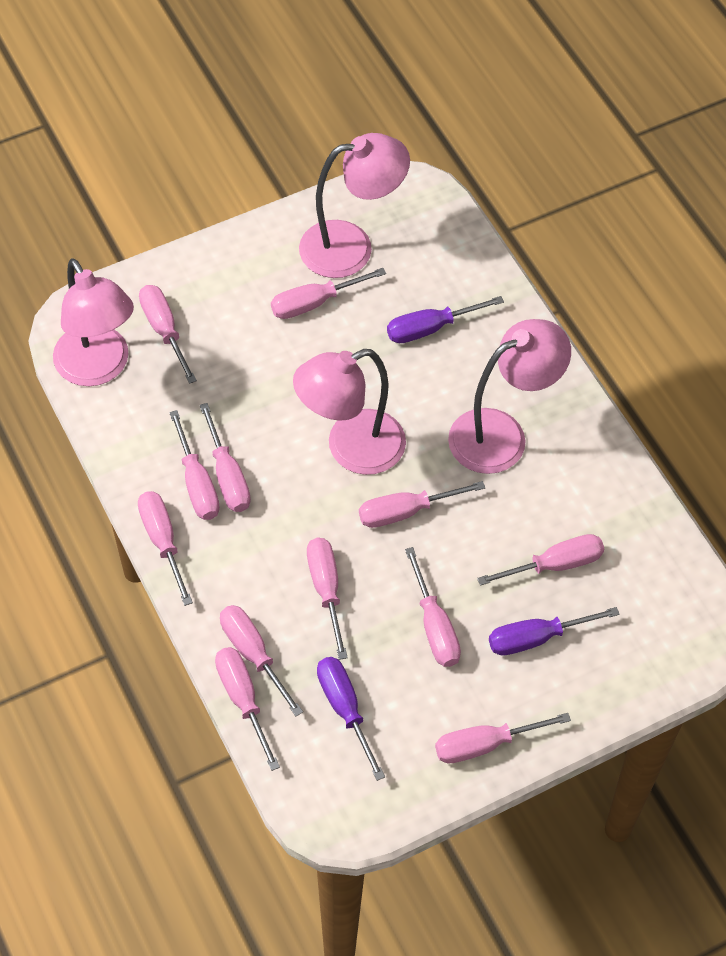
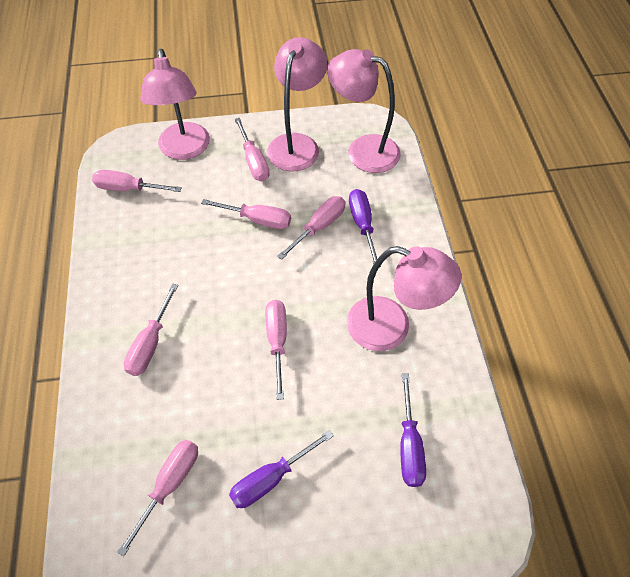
pink screwdriver: 12 -> 7

